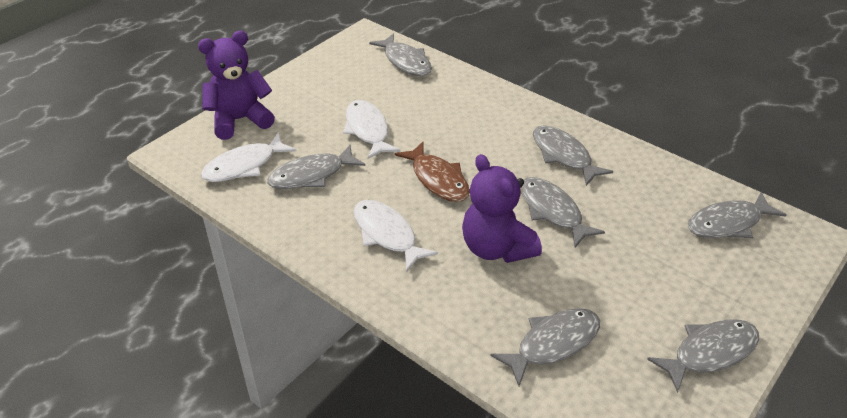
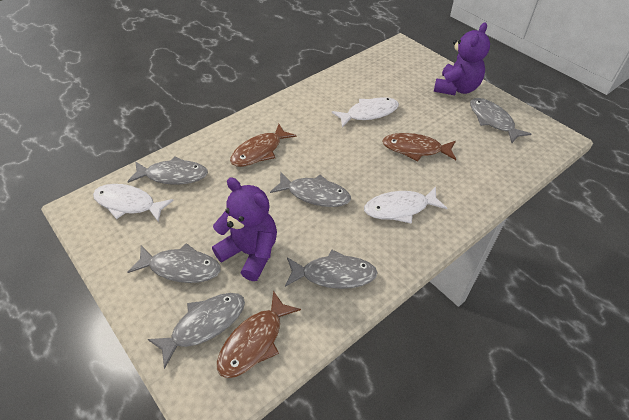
brown fish: 1 -> 3
grey fish: 7 -> 6

